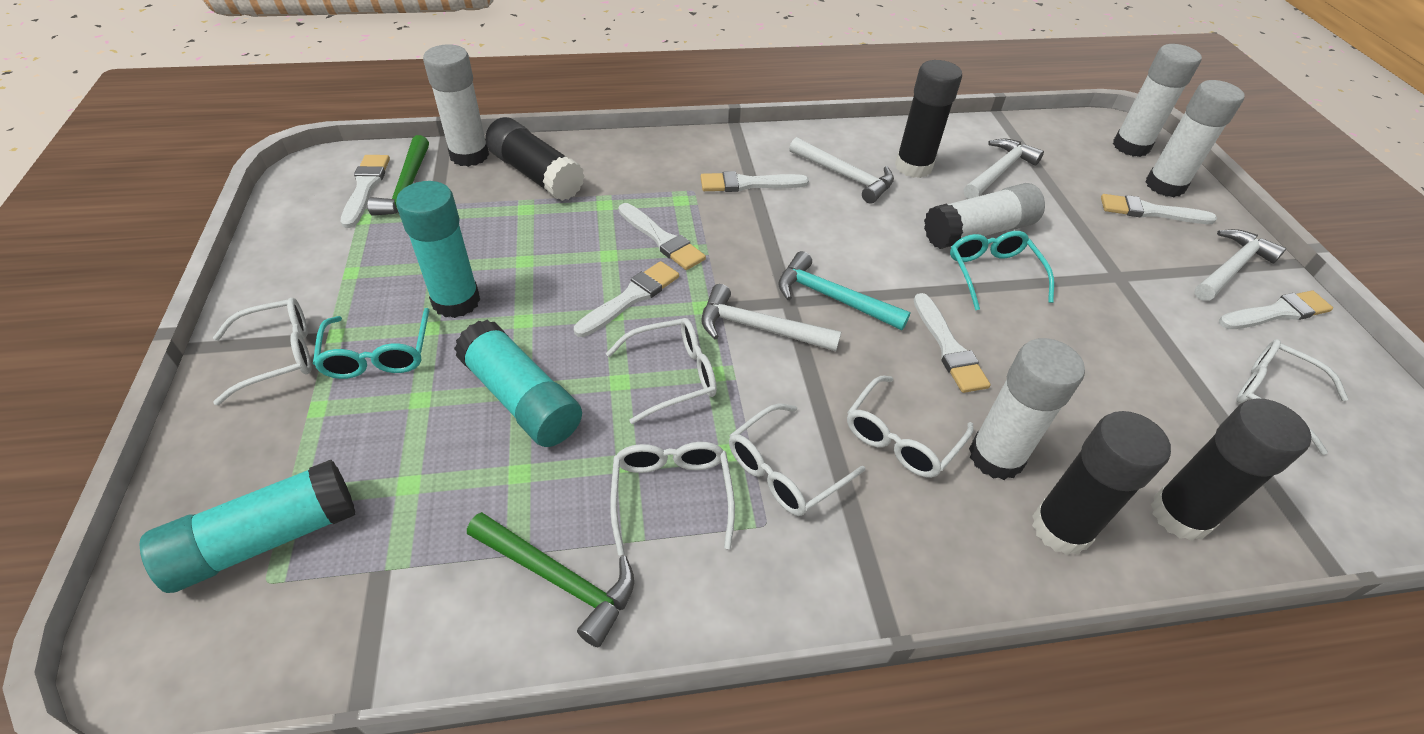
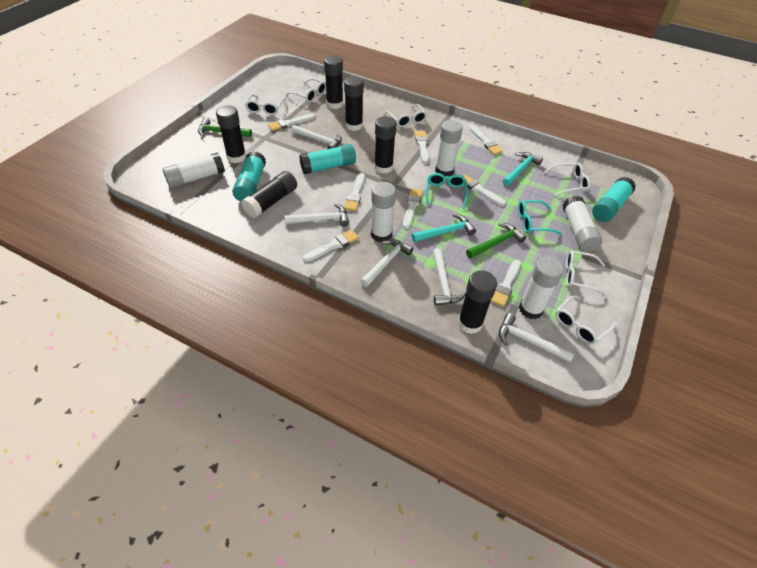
black glue stick: 4 -> 6
turquoise hammer: 1 -> 2
white brush: 7 -> 8
white hammer: 4 -> 5

